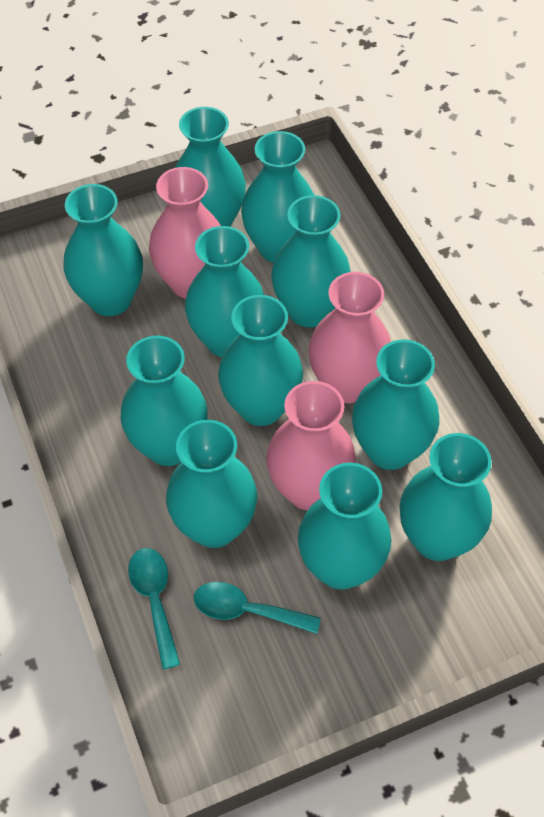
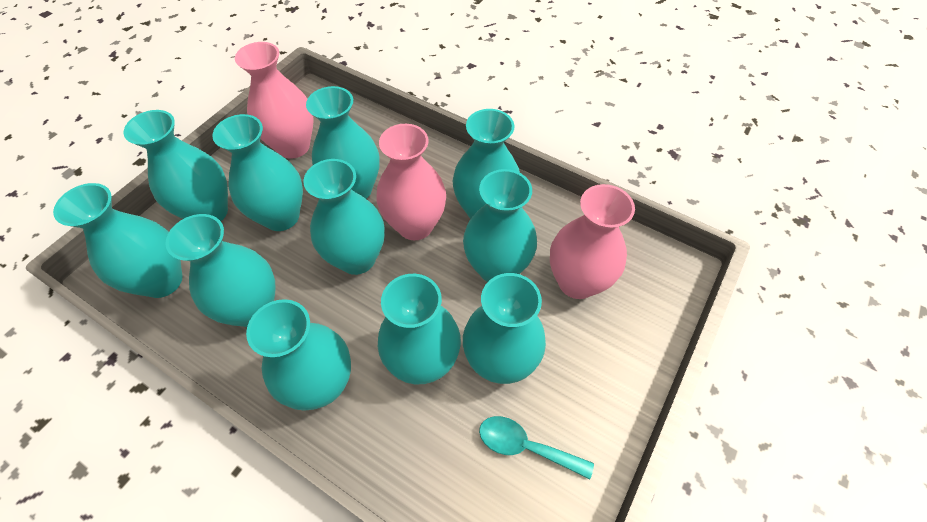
turquoise spoon: 2 -> 1

